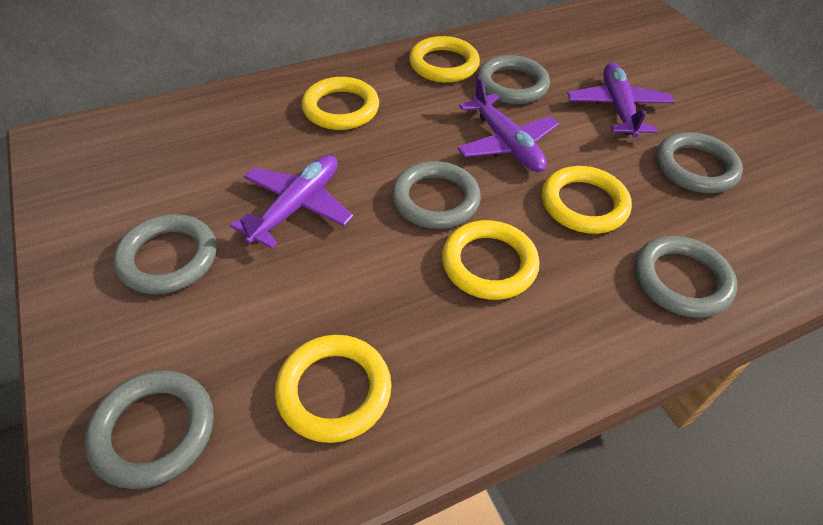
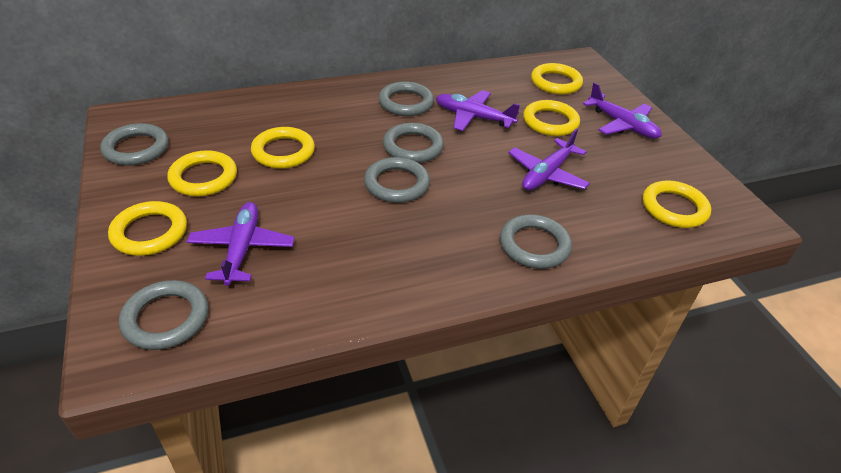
purple plane: 3 -> 4
yellow ring: 5 -> 6

